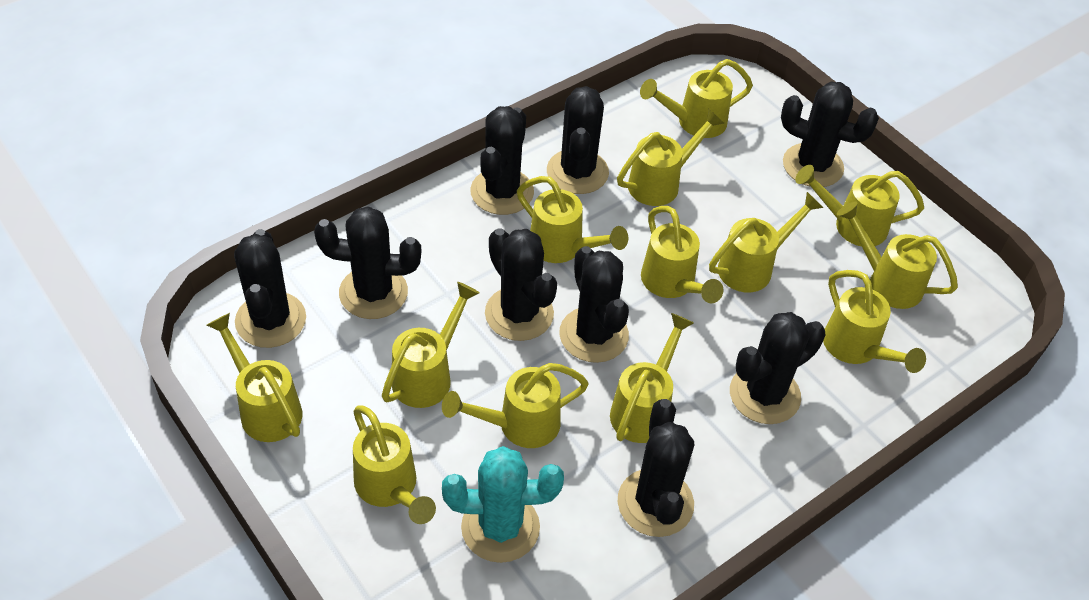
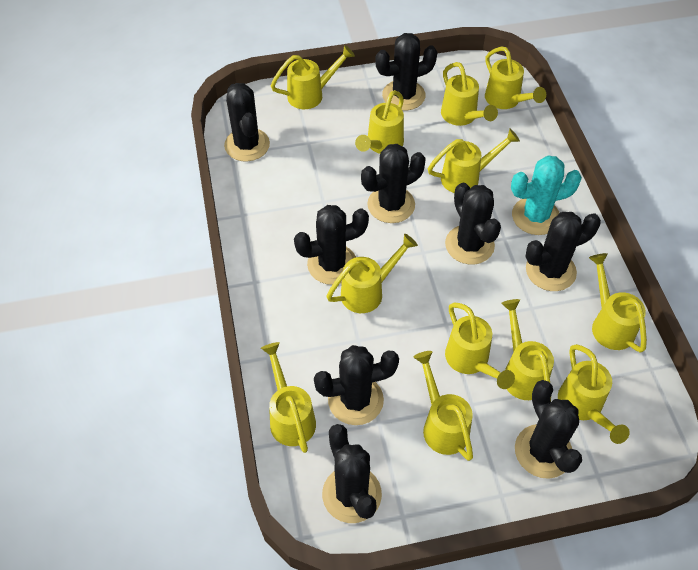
yellow watering can: 13 -> 12

